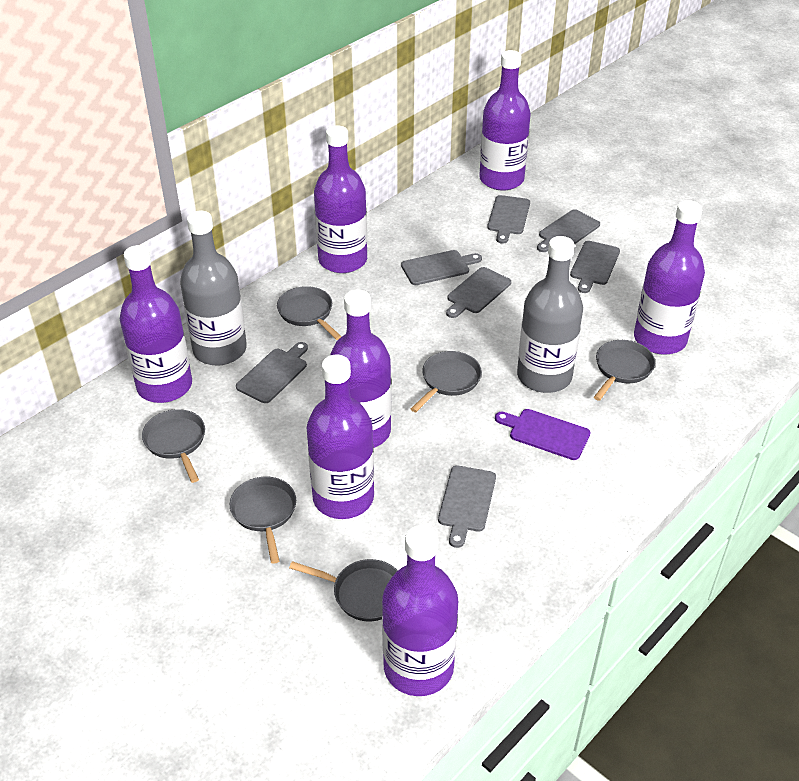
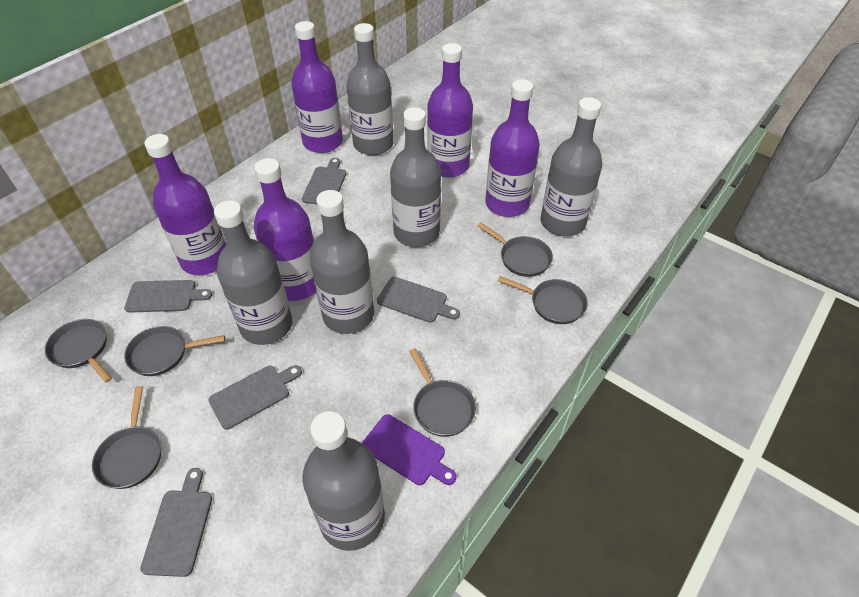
grey bottle: 2 -> 6
grey cutting board: 7 -> 5
purple bottle: 7 -> 5

